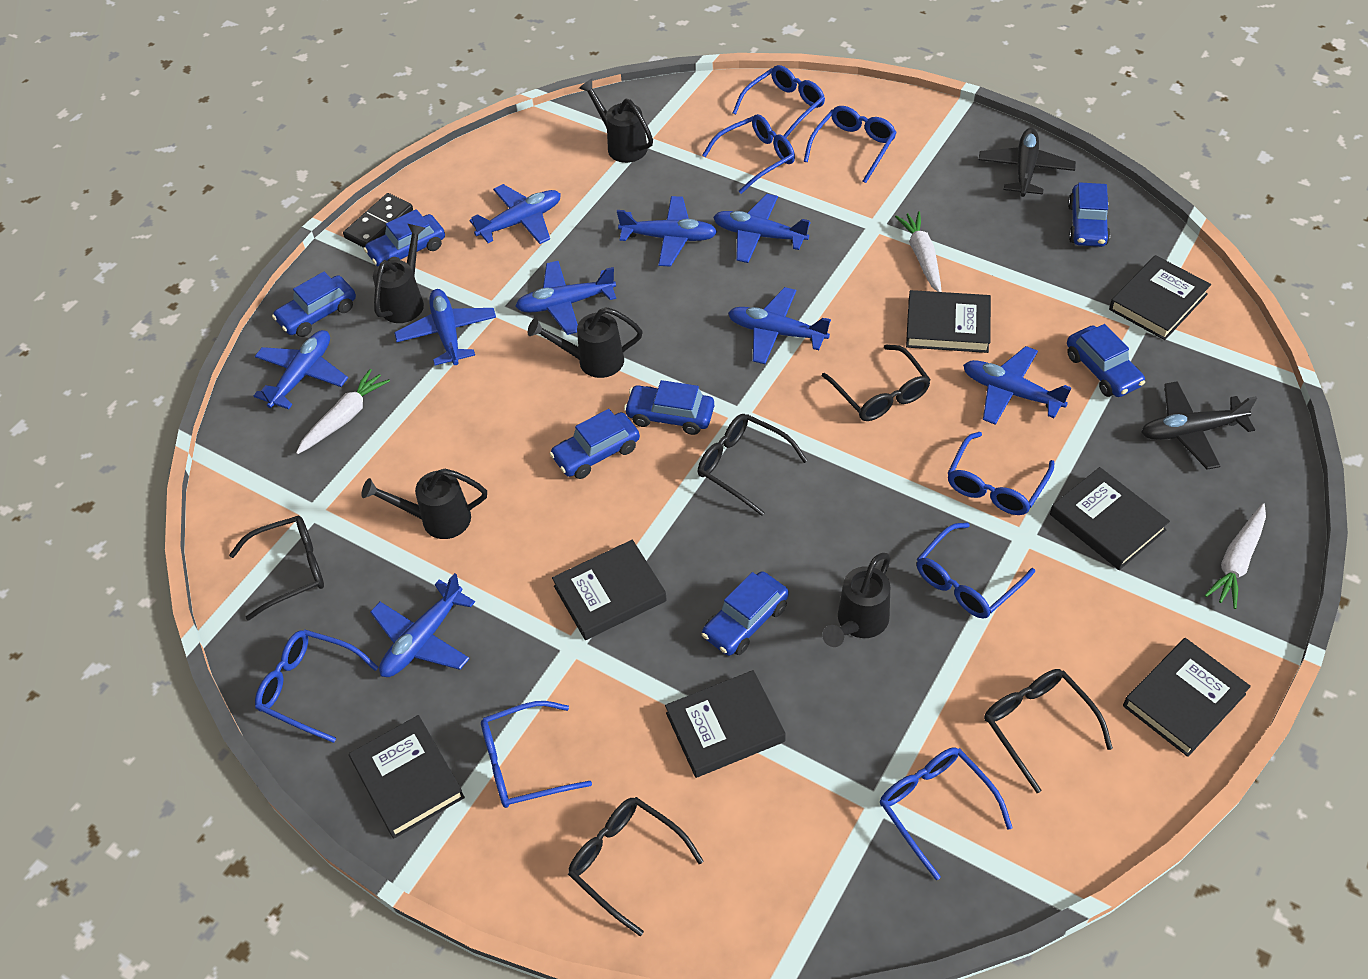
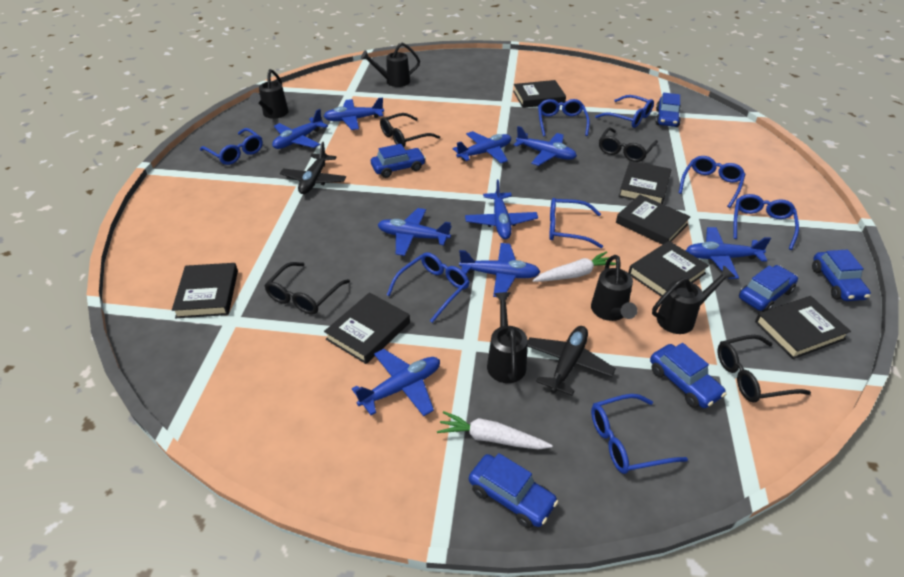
black domino: 1 -> 0
black glasses: 5 -> 4
blue car: 7 -> 6
white carrot: 3 -> 2

